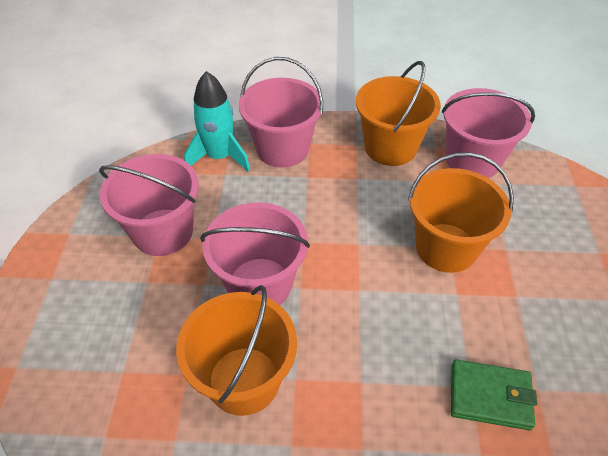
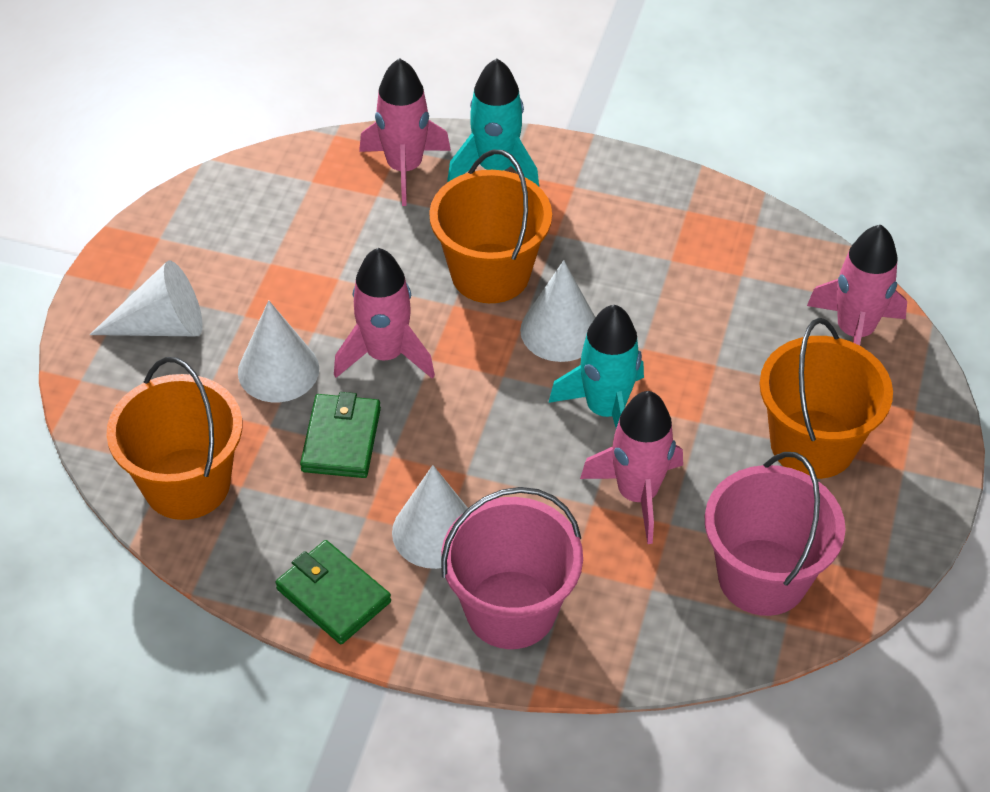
green wallet: 1 -> 2
pink bucket: 4 -> 2
pink rocket: 0 -> 4
turquoise rocket: 1 -> 2
white cone: 0 -> 4

